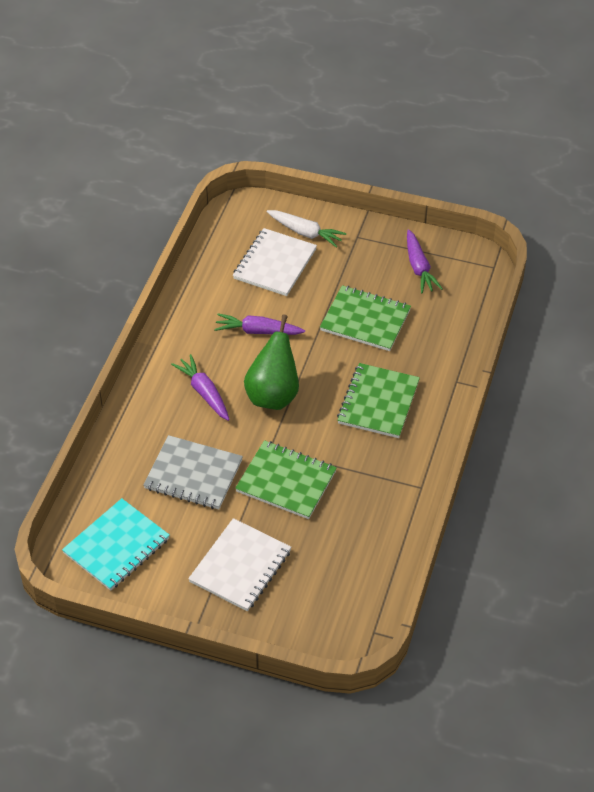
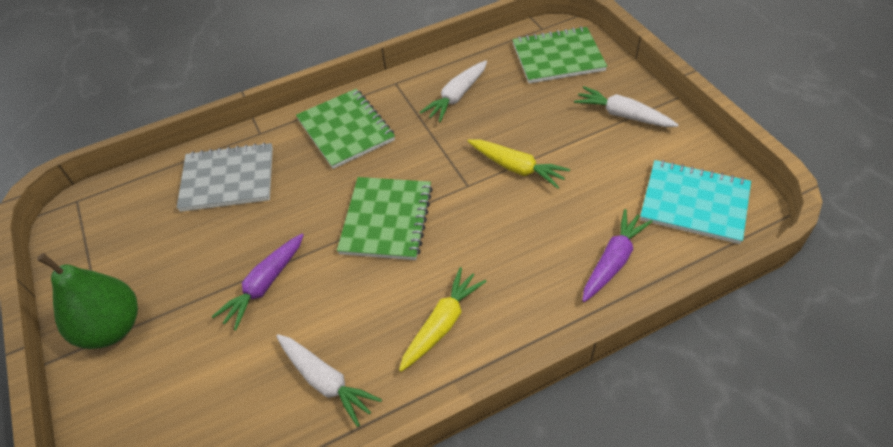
purple carrot: 3 -> 2
white carrot: 1 -> 3
white notebook: 2 -> 0
yellow carrot: 0 -> 2

